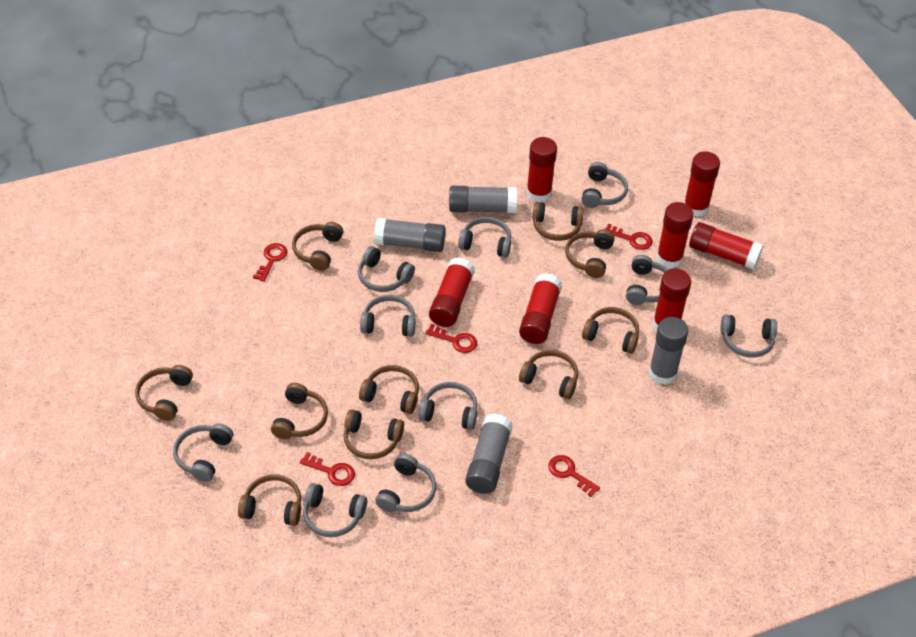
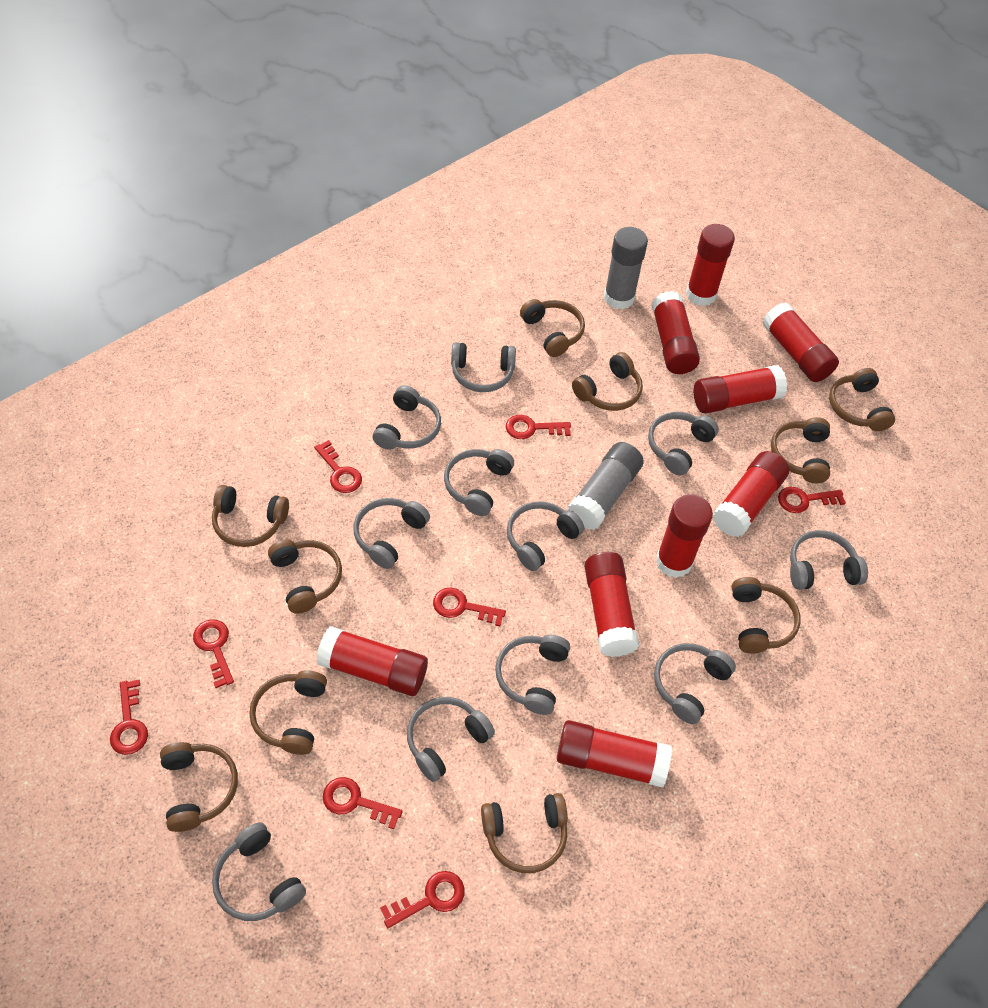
grey glue stick: 4 -> 2
grey headphones: 10 -> 11
red glue stick: 7 -> 9
red key: 5 -> 8

